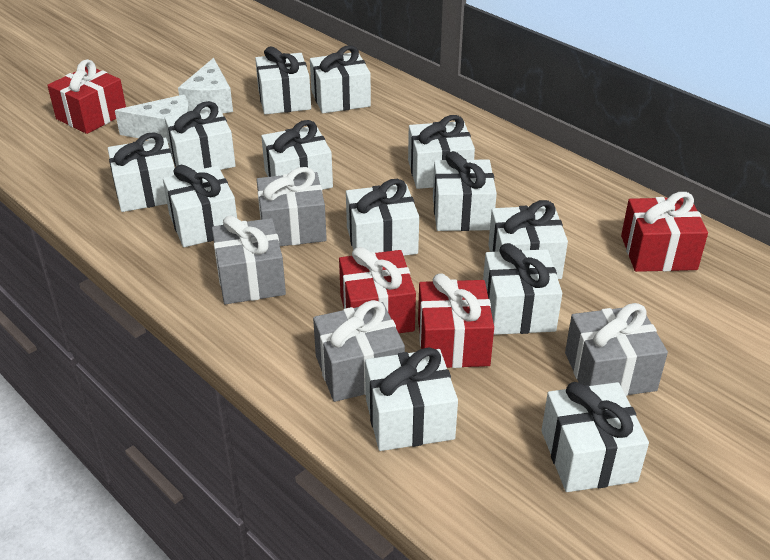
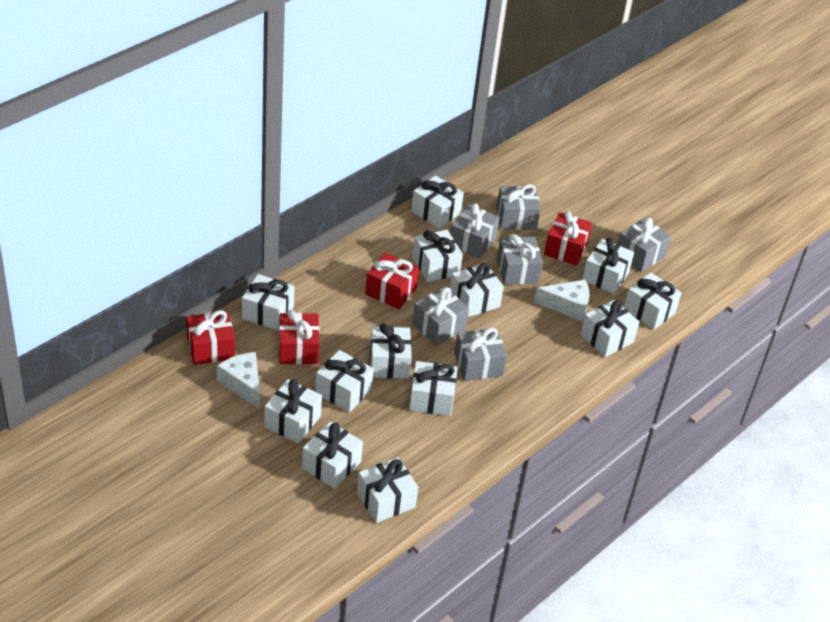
grey gift: 4 -> 6

